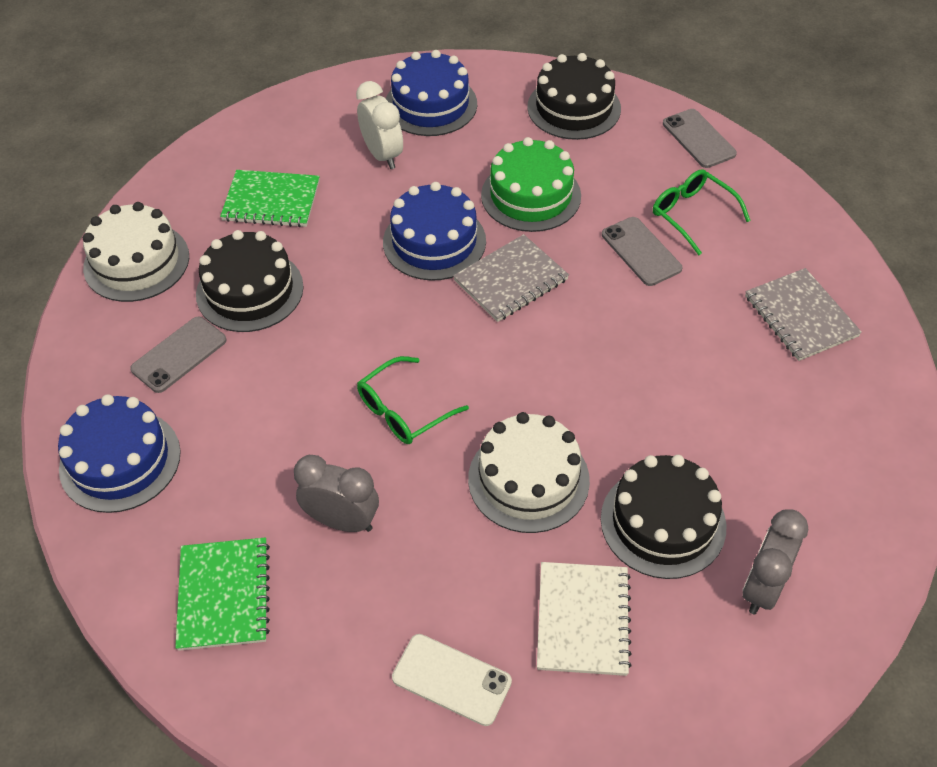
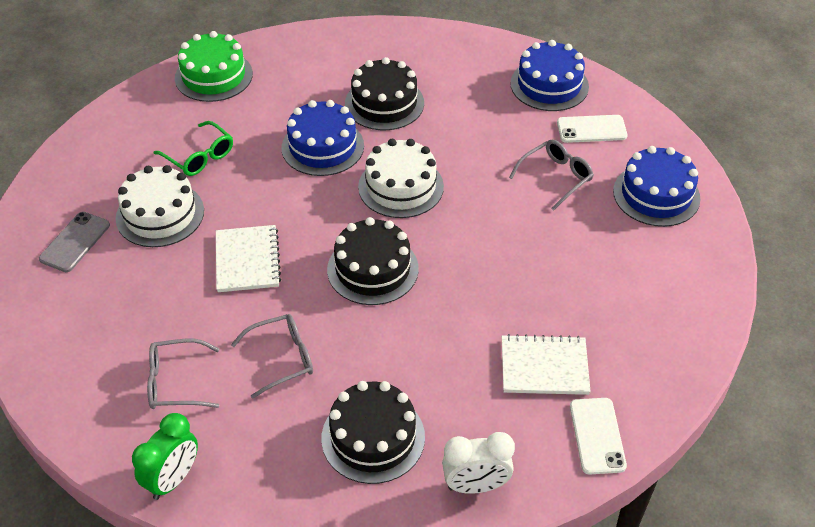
green clock: 0 -> 1
green glasses: 2 -> 1
green notebook: 2 -> 0
grey clock: 2 -> 0
grey glasses: 0 -> 3
grey notebook: 2 -> 0
grey phone: 3 -> 1
white notebook: 1 -> 2
white phone: 1 -> 2

